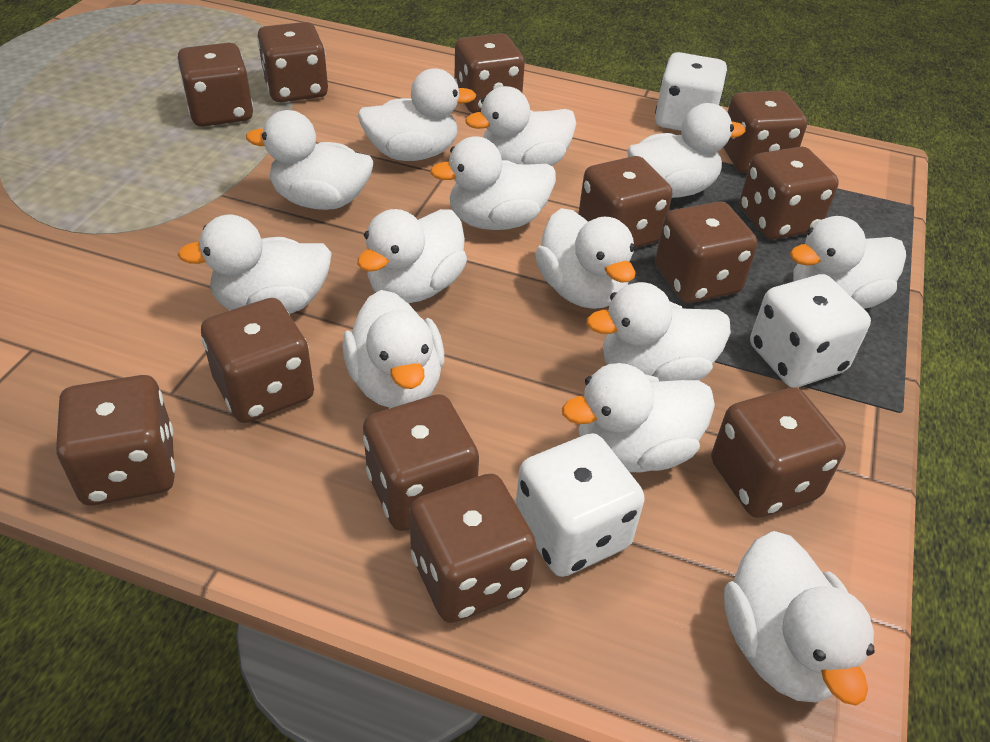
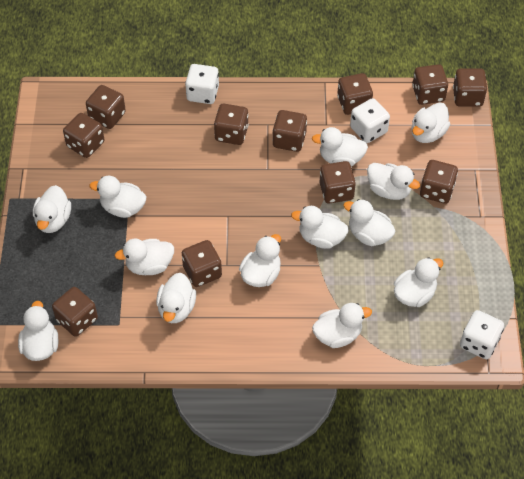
brown dice: 12 -> 11

